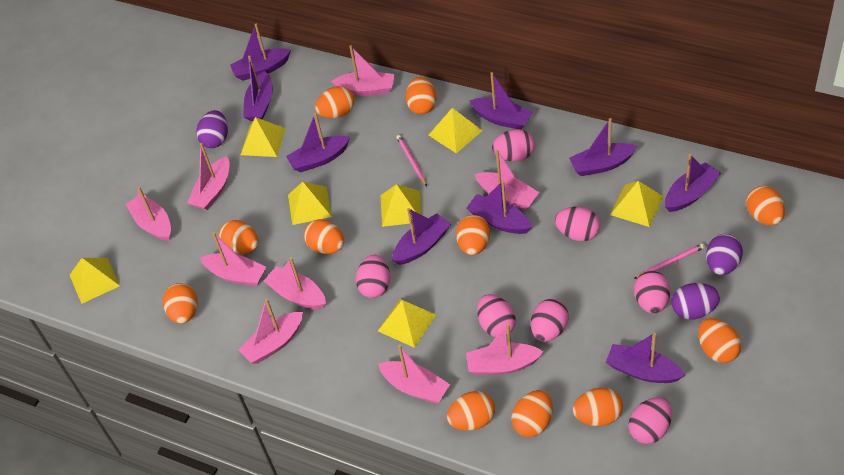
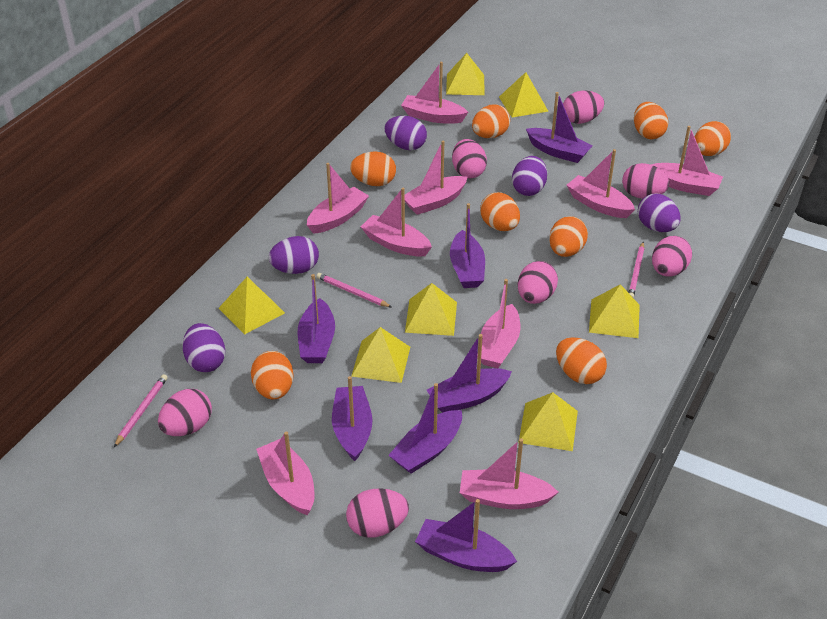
orange egg: 11 -> 8
pink pencil: 2 -> 3
purple boat: 9 -> 7
purple egg: 3 -> 5

